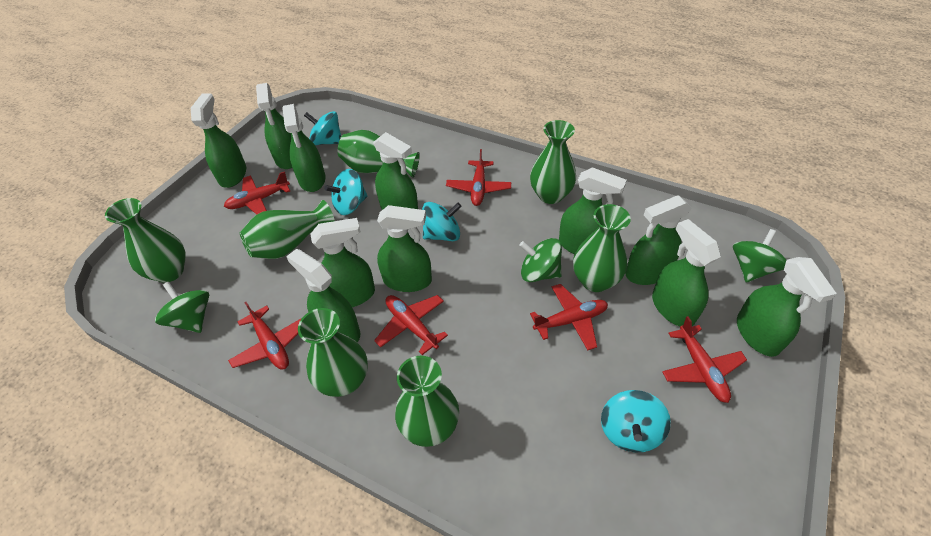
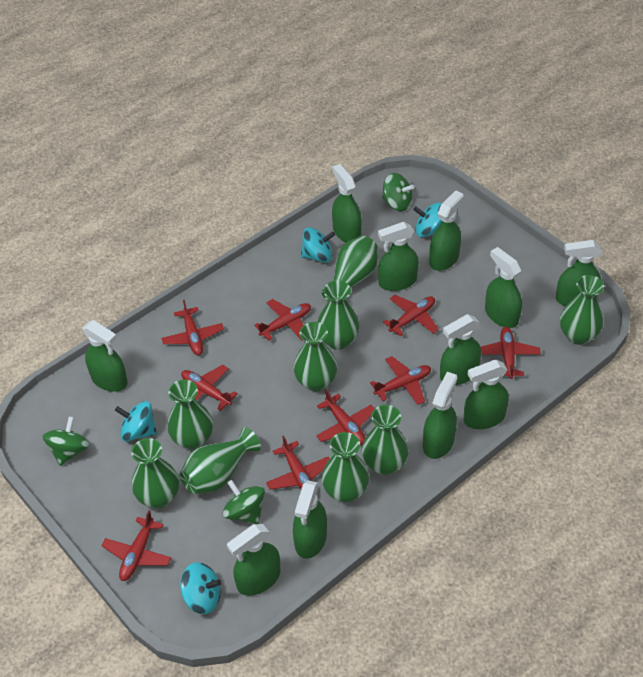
green vase: 7 -> 9
red plane: 6 -> 9

